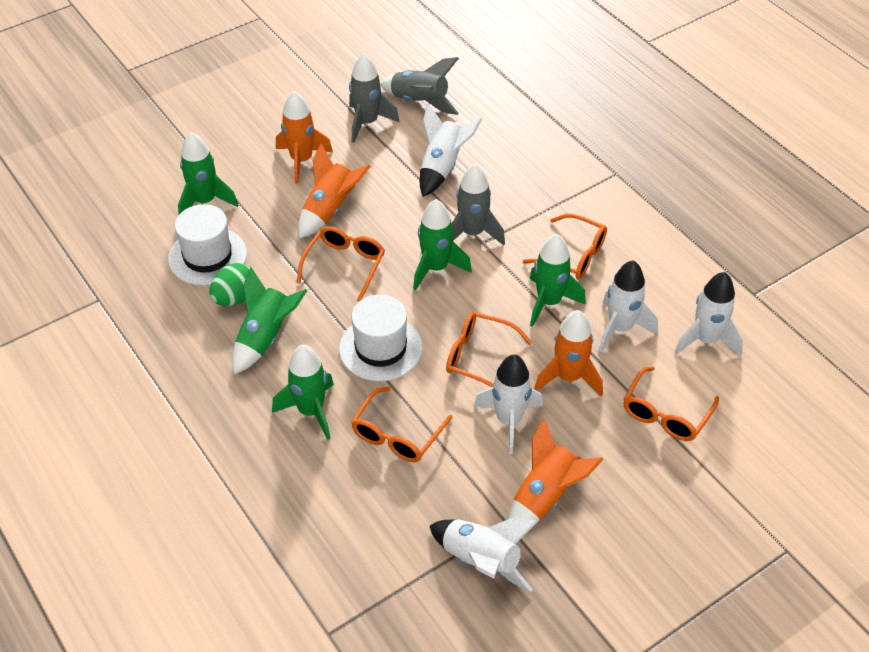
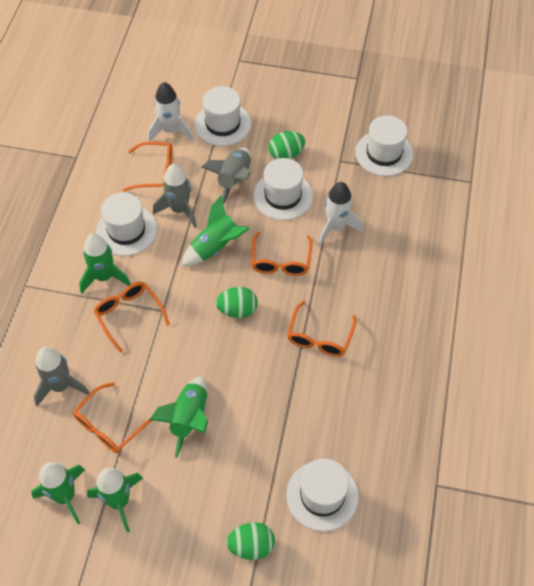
green egg: 1 -> 3
orange rocket: 4 -> 0
white hat: 2 -> 5
white rocket: 5 -> 2

